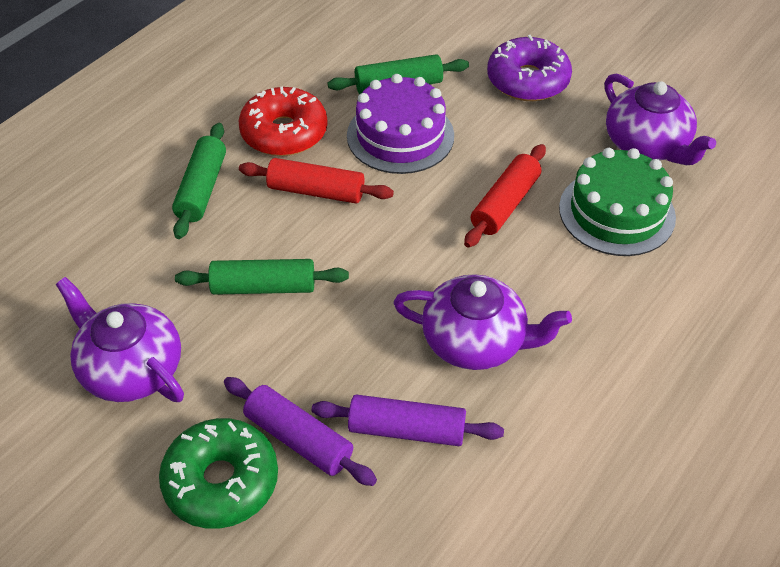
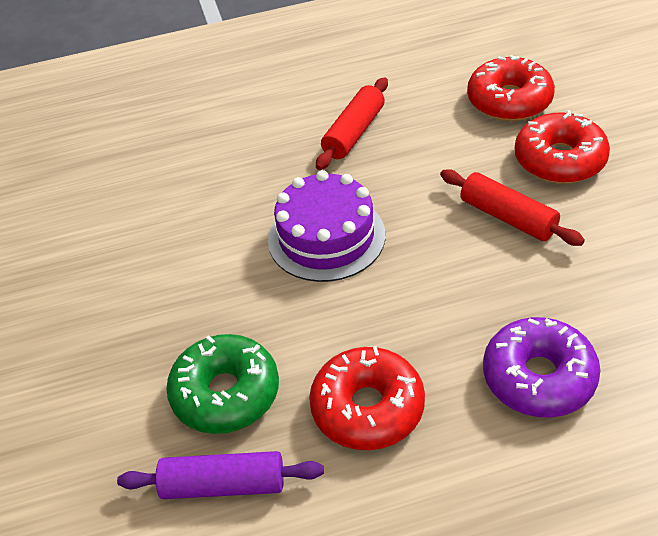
green cake: 1 -> 0
green rolling pin: 3 -> 0
purple rolling pin: 2 -> 1
purple teapot: 3 -> 0
red donut: 1 -> 3

